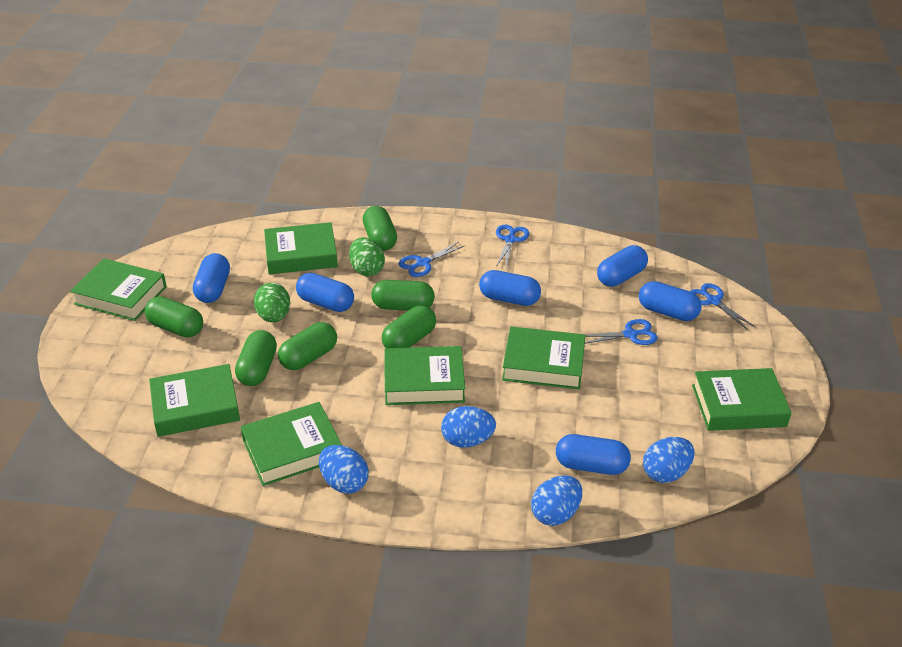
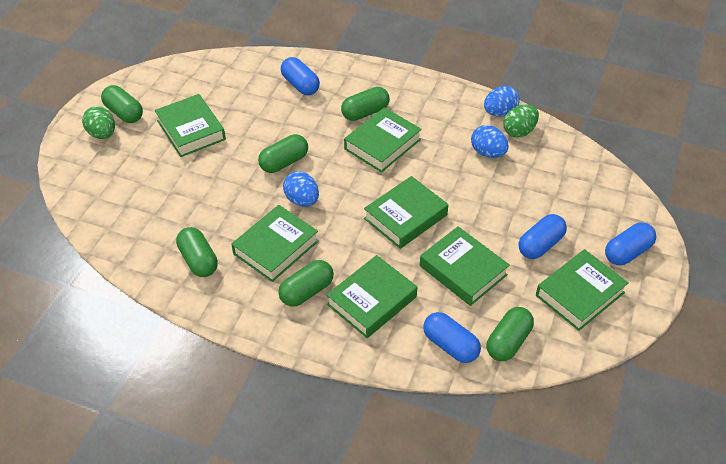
blue capsule: 6 -> 4
blue egg: 4 -> 3
blue scissors: 4 -> 0

